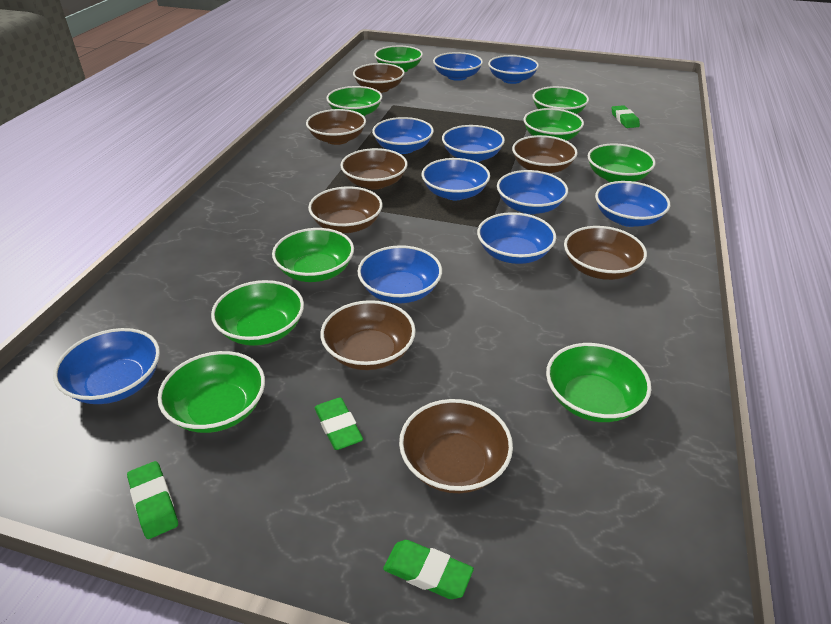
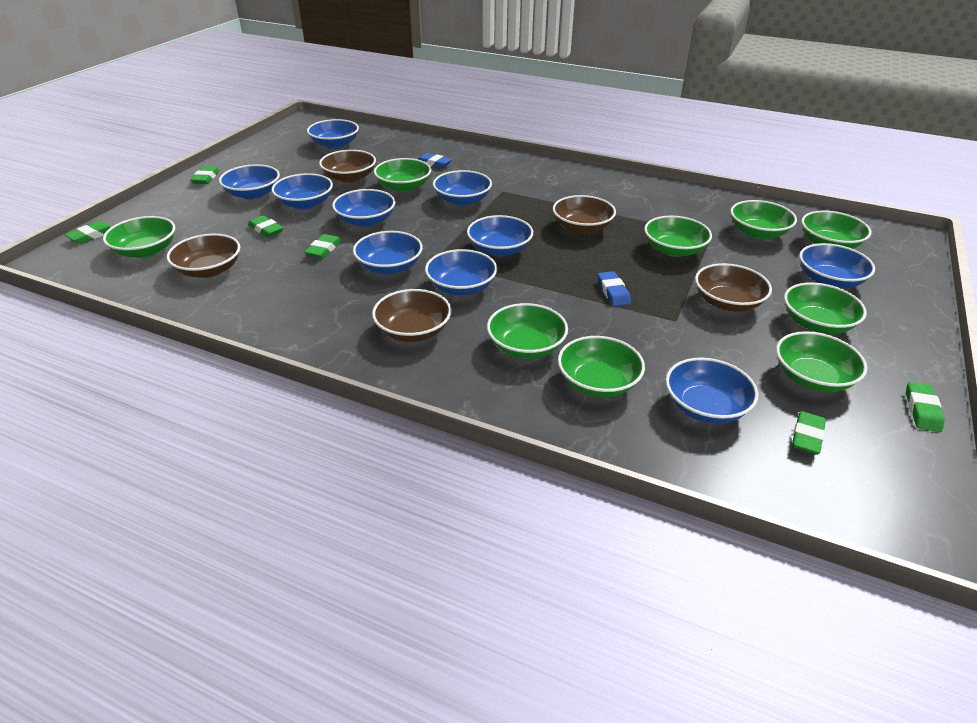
blue eraser: 0 -> 2
brown bowl: 8 -> 5
green eraser: 4 -> 6

